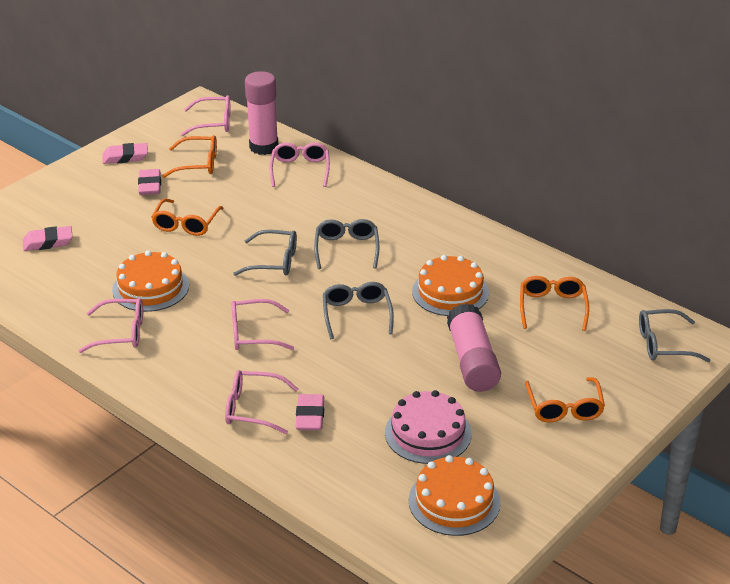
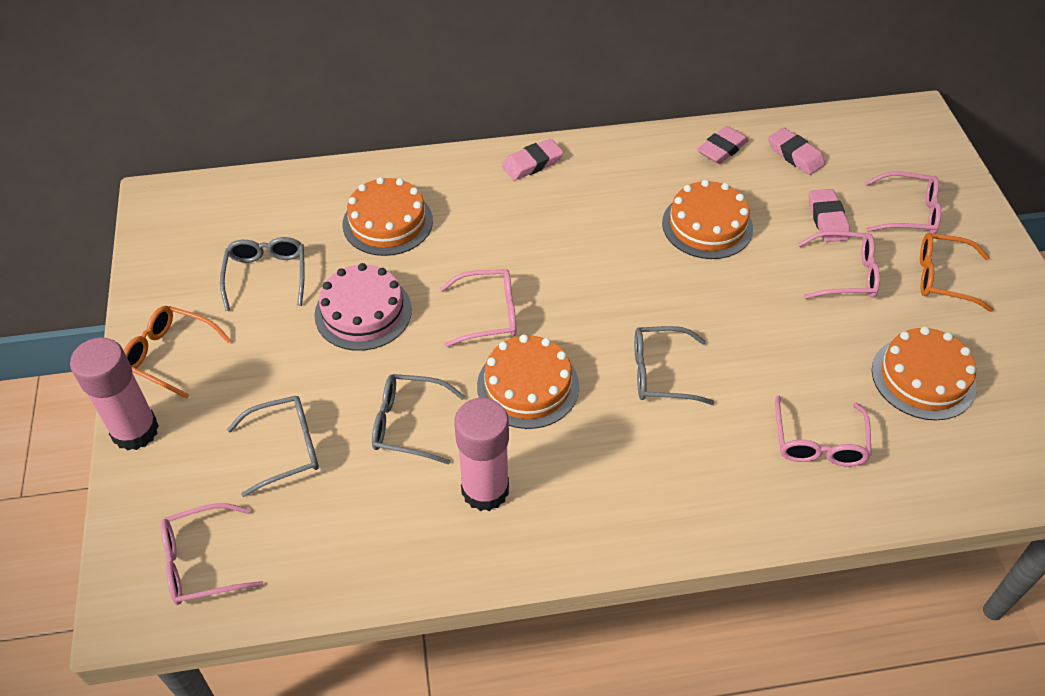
orange cake: 3 -> 4
orange glasses: 4 -> 2

